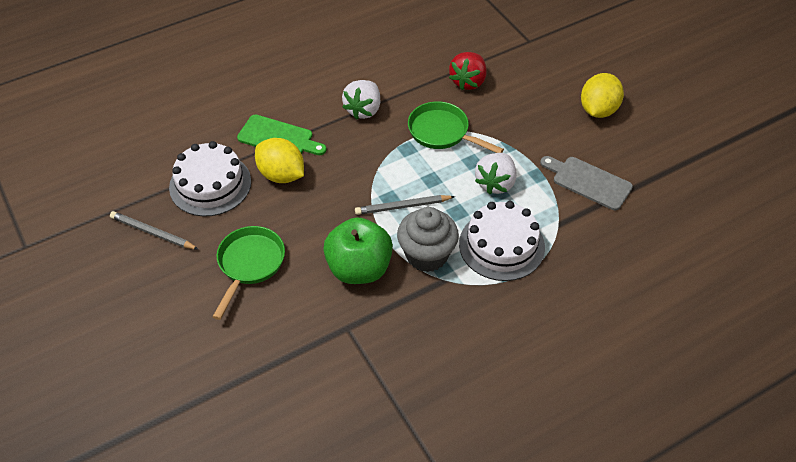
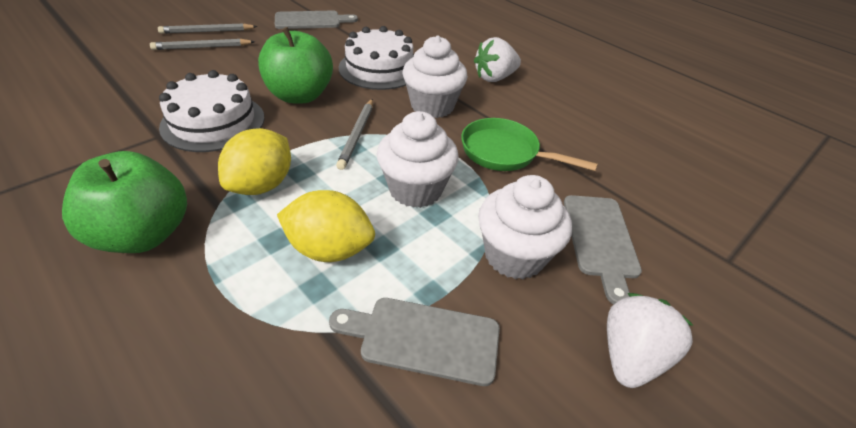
green apple: 1 -> 2
green cutting board: 1 -> 0
green pan: 2 -> 1
grey cupcake: 1 -> 0
grey cutting board: 1 -> 3
grey pencil: 2 -> 3
red strawberry: 1 -> 0
white cupcake: 0 -> 3

